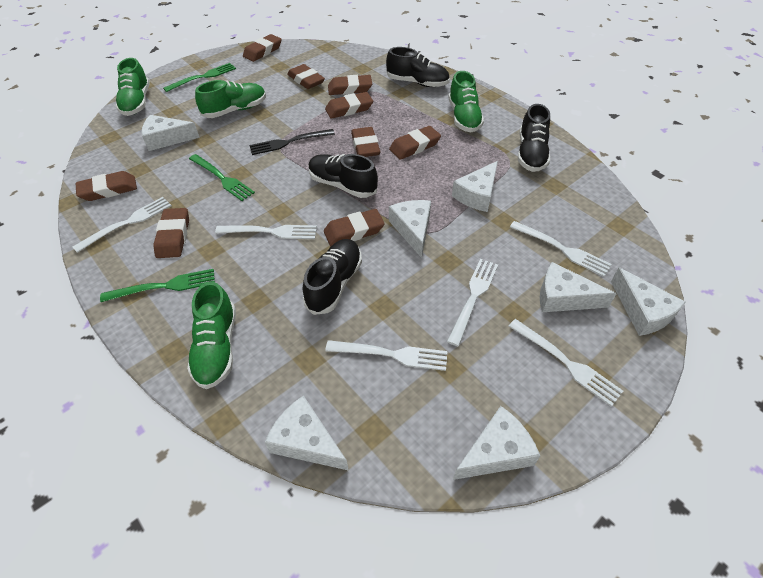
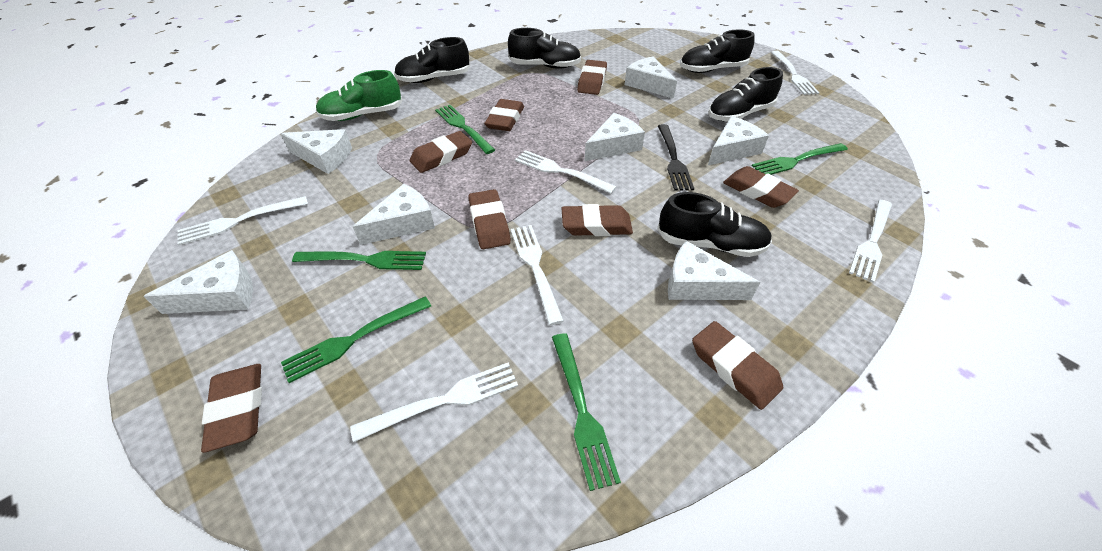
black shoe: 4 -> 5
brown eraser: 9 -> 8
green fork: 3 -> 5
green shoe: 4 -> 1

